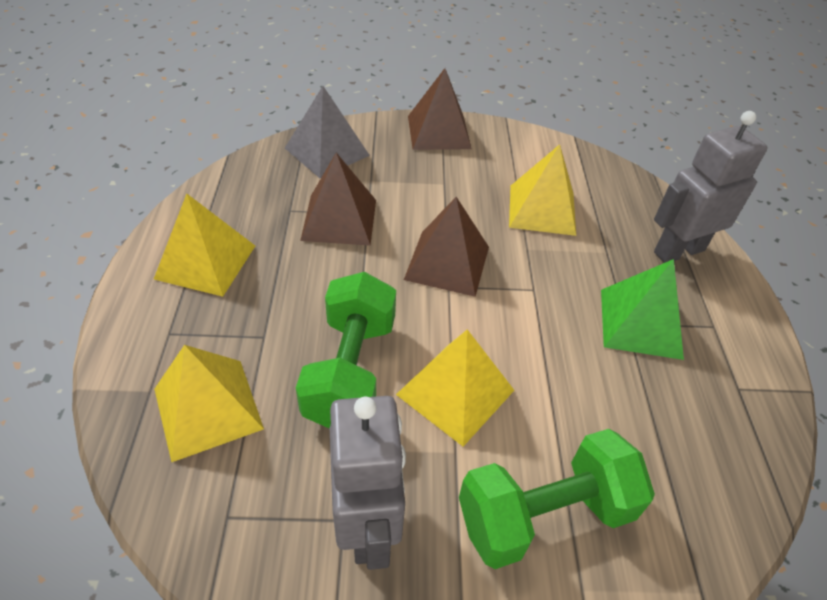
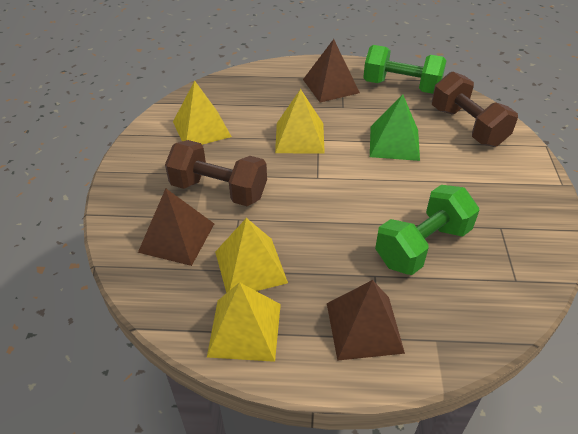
brown dumbbell: 0 -> 2
grey pyramid: 1 -> 0
grey robot: 2 -> 0

